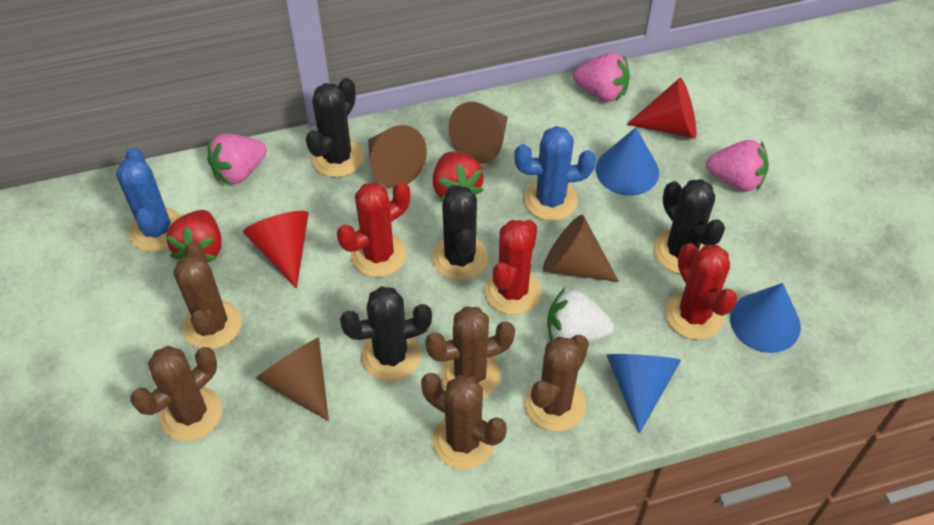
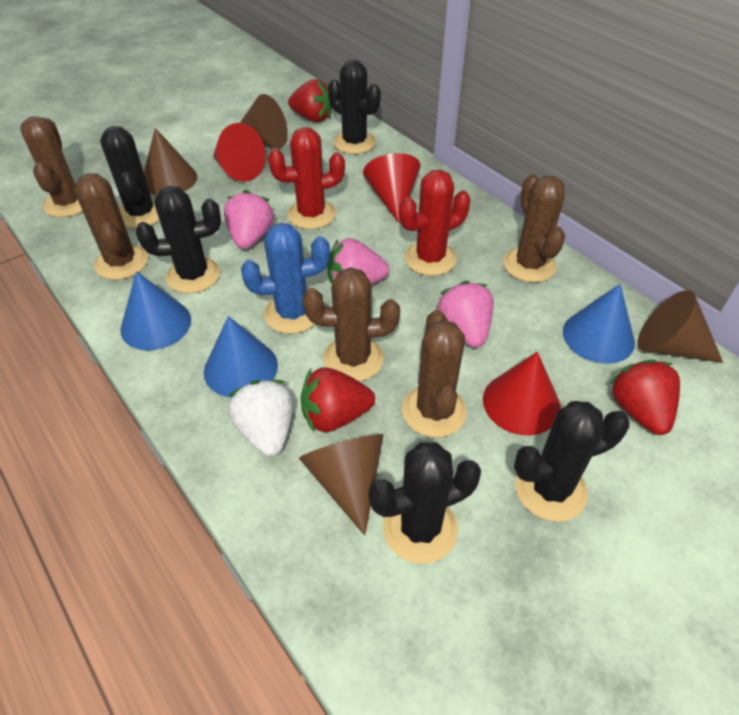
black cactus: 4 -> 5
blue cactus: 2 -> 1
red cactus: 3 -> 2
red cone: 2 -> 3
red strawberry: 2 -> 3

